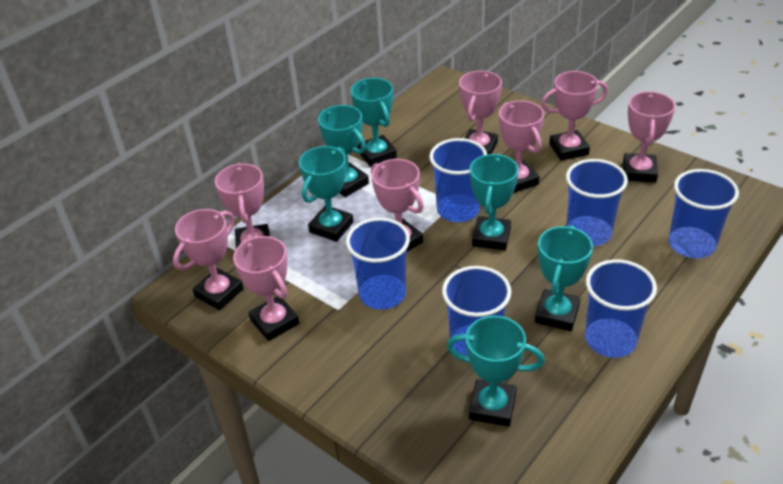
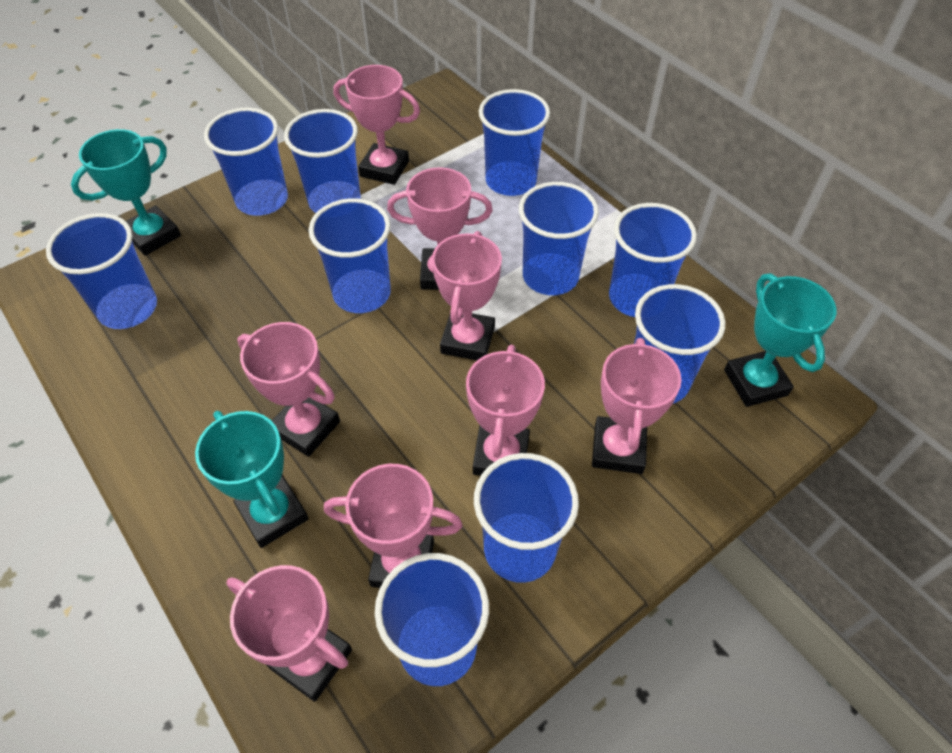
blue cup: 6 -> 10
turquoise trophy: 6 -> 3

